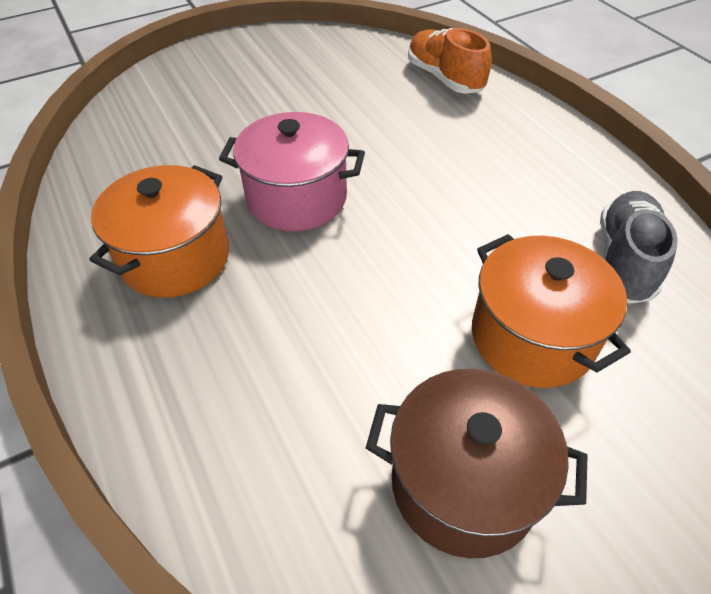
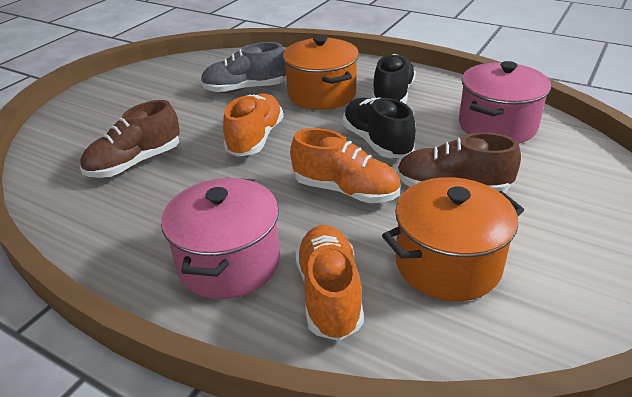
black shoe: 0 -> 2
brown pot: 1 -> 0
brown shoe: 0 -> 2
orange shoe: 1 -> 3
pink pot: 1 -> 2

